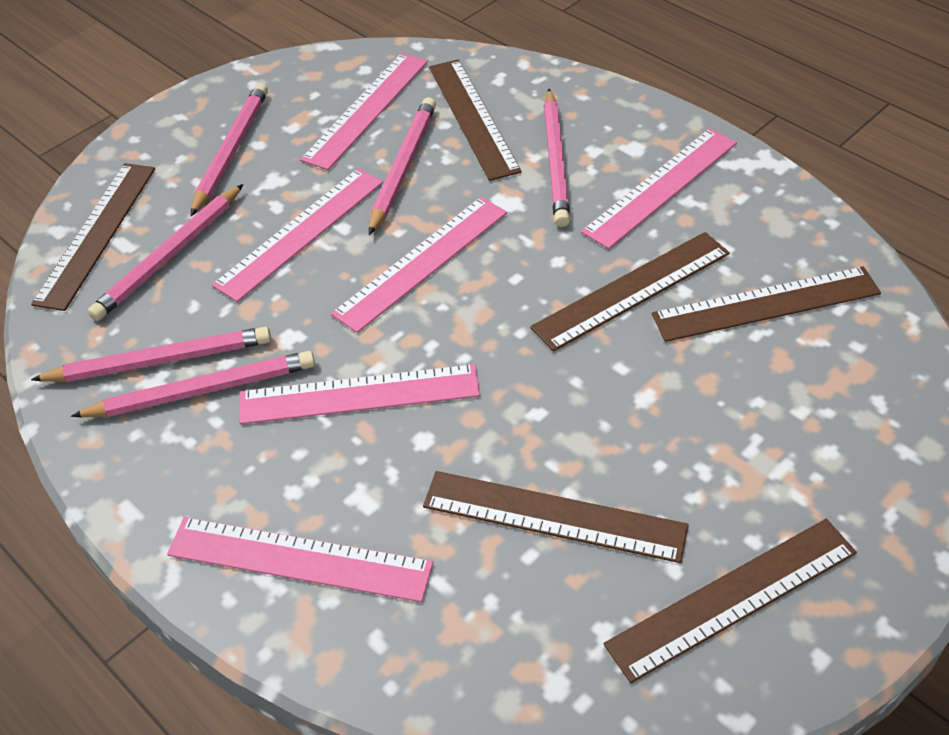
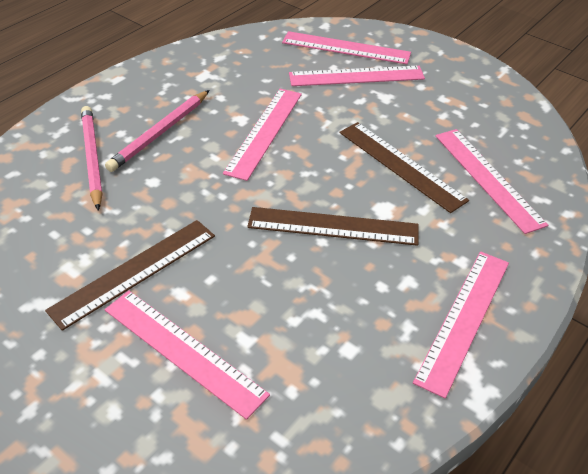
brown ruler: 6 -> 3
pink pencil: 6 -> 2

